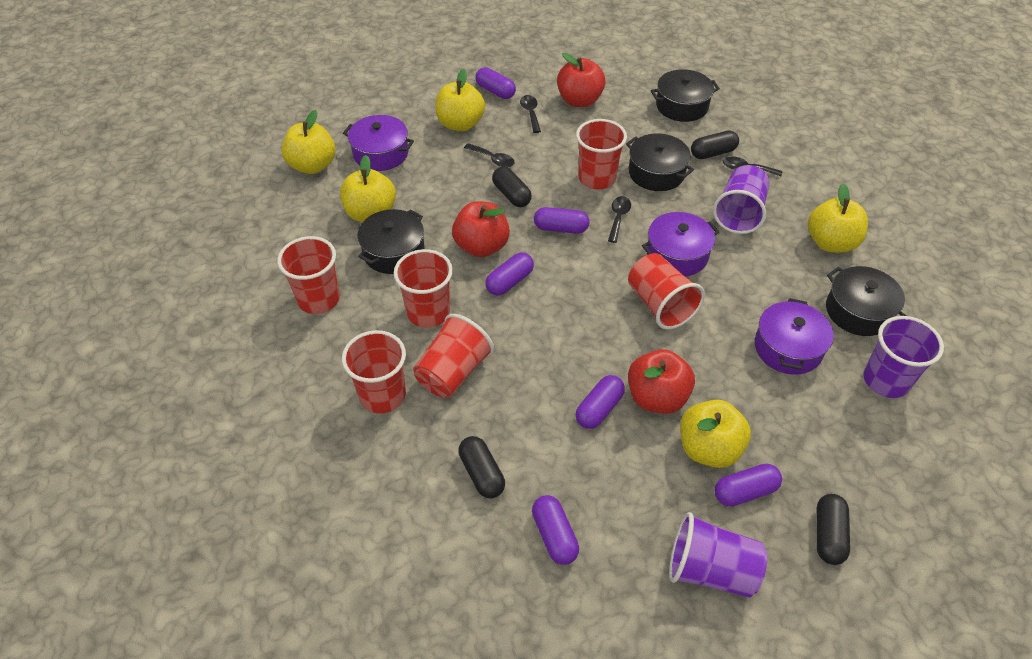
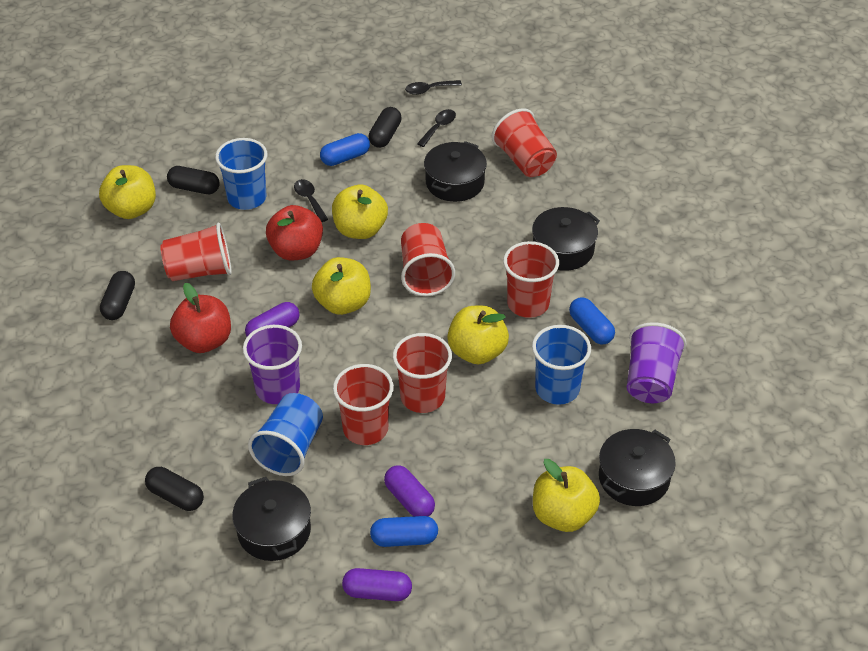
black spoon: 4 -> 3
blue capsule: 0 -> 3
blue cup: 0 -> 3
purple capsule: 6 -> 3
purple cup: 3 -> 2
purple pot: 3 -> 0
red apple: 3 -> 2

